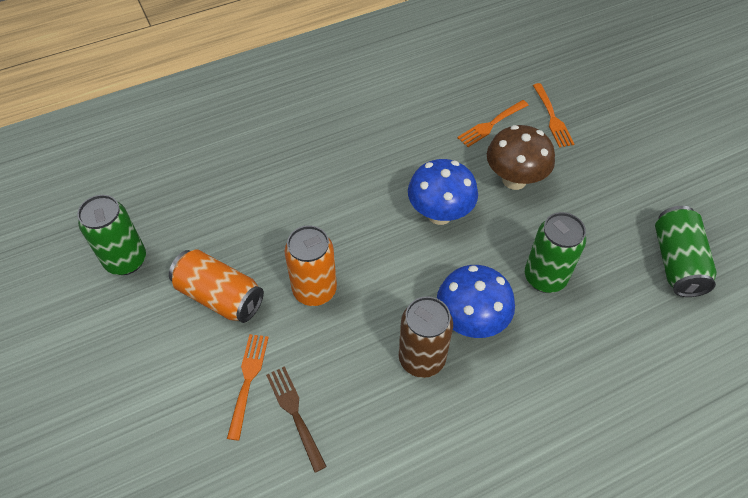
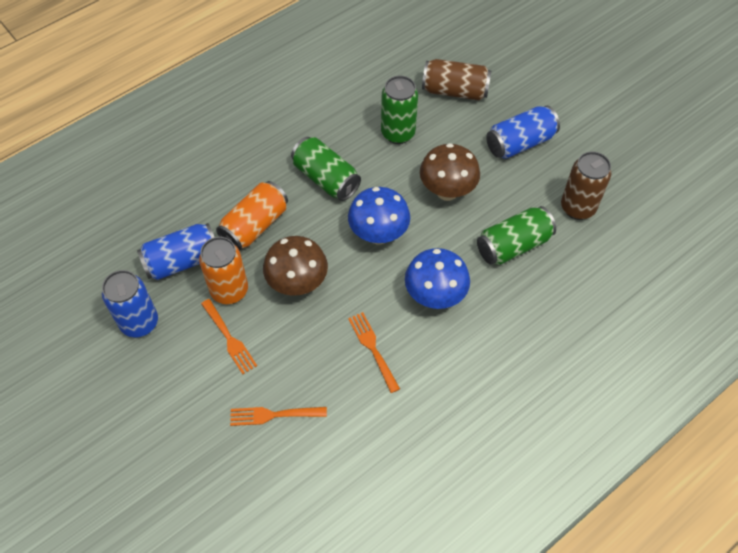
blue can: 0 -> 3
brown can: 1 -> 2
brown fork: 1 -> 0
brown mushroom: 1 -> 2

